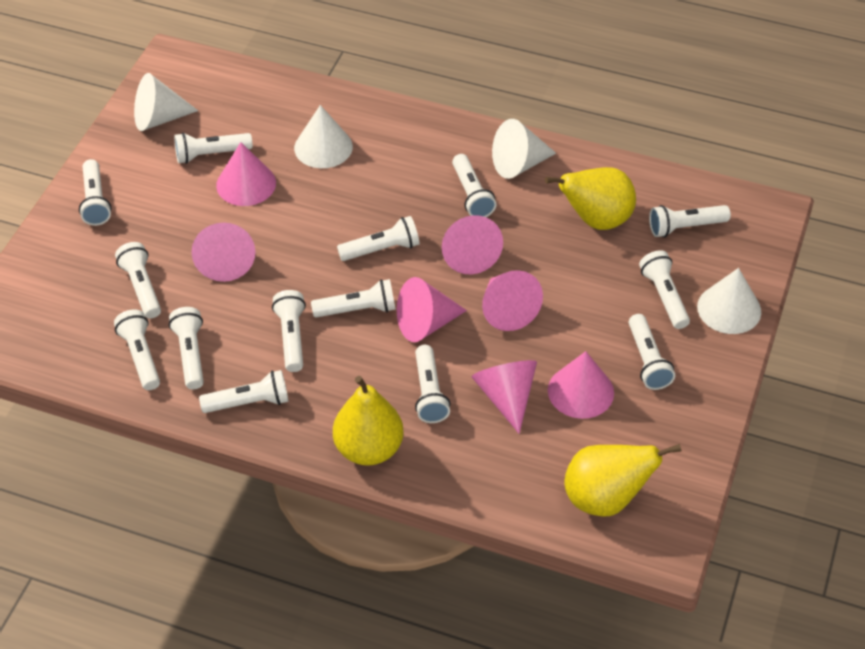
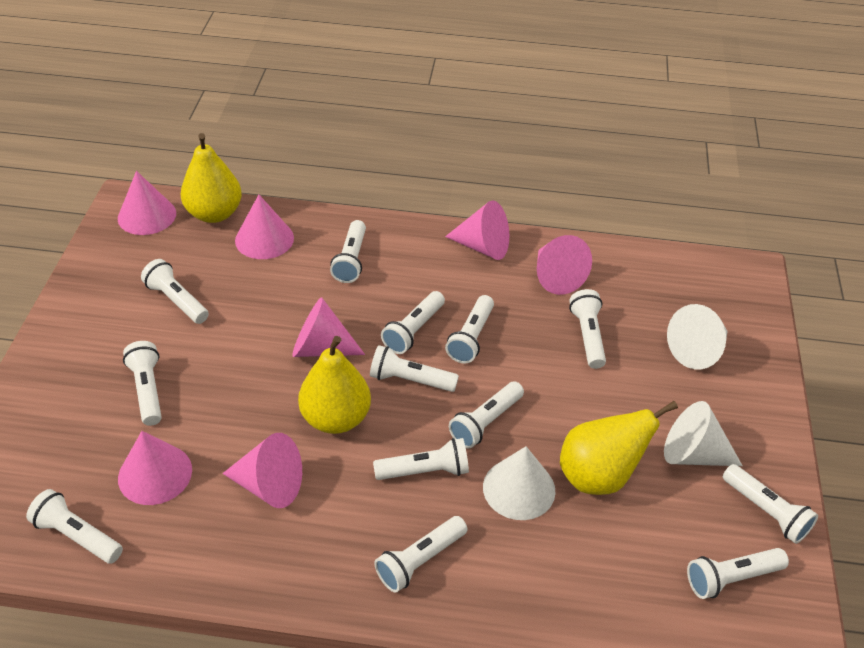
white cone: 4 -> 3
white flashlight: 14 -> 13

